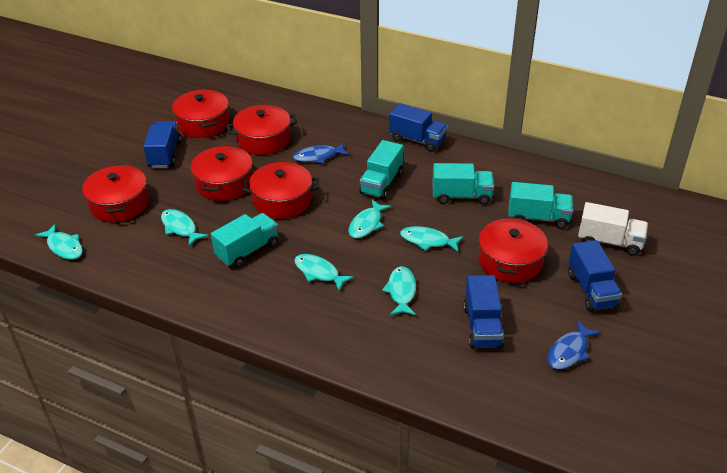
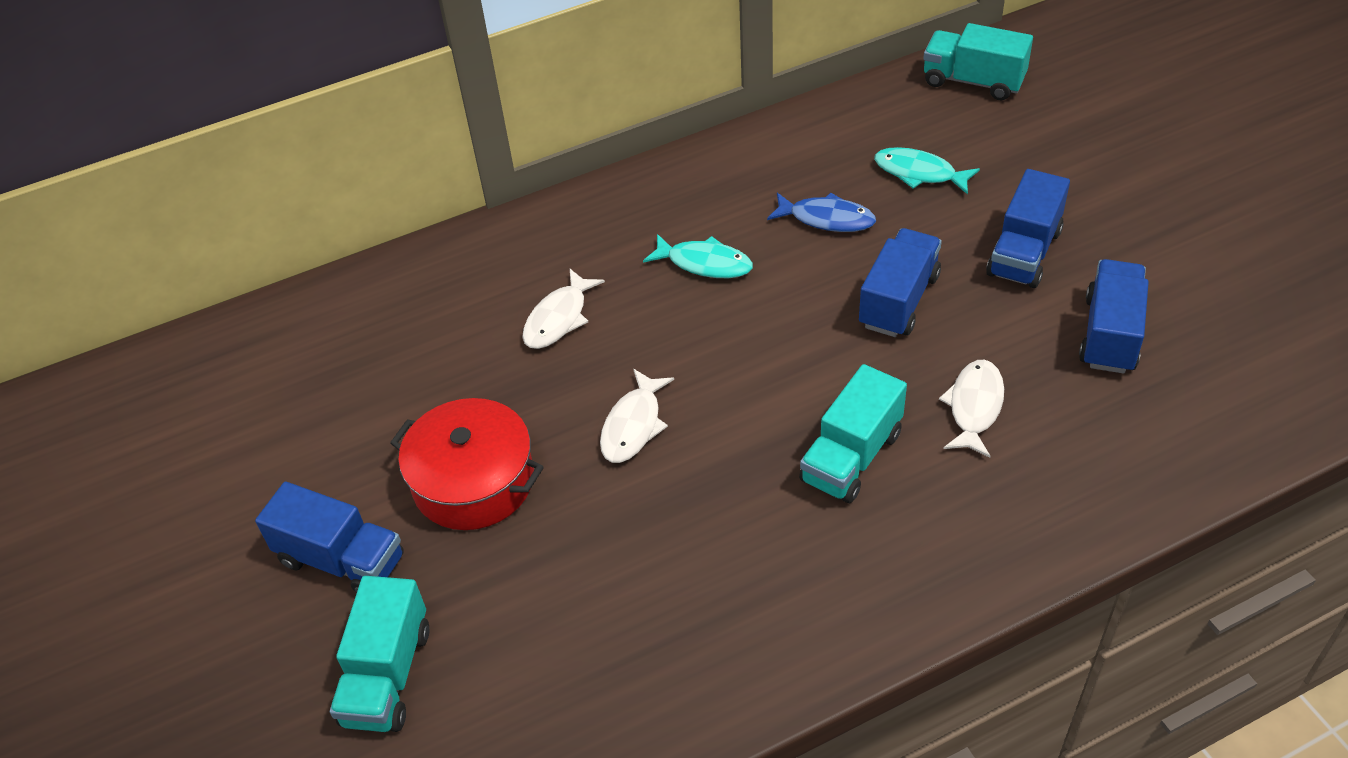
blue fish: 2 -> 1
red pot: 6 -> 1
turquoise fish: 6 -> 2
turquoise truck: 4 -> 3
white fish: 0 -> 3
white truck: 1 -> 0

